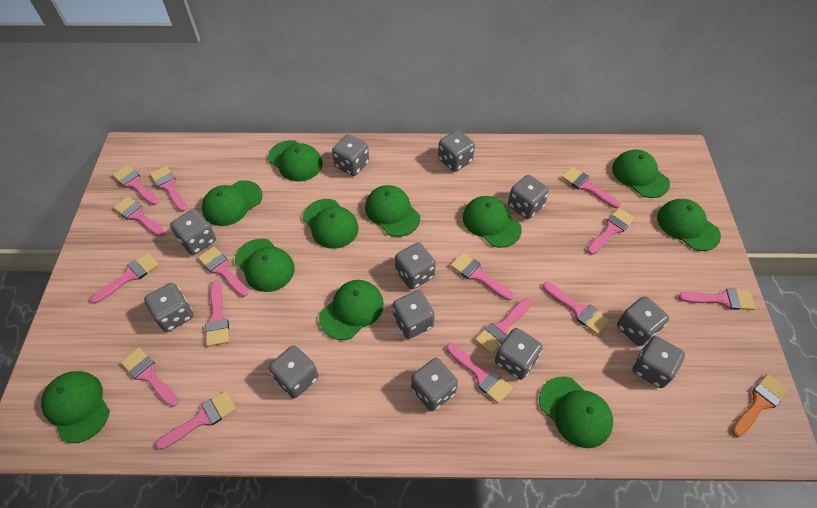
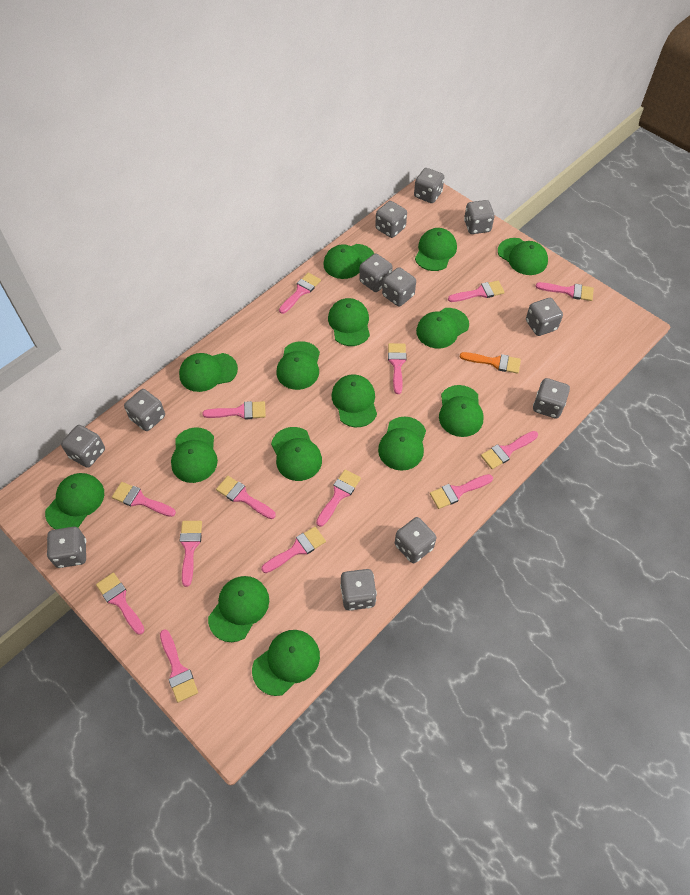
green cap: 11 -> 15
pink brush: 15 -> 14

